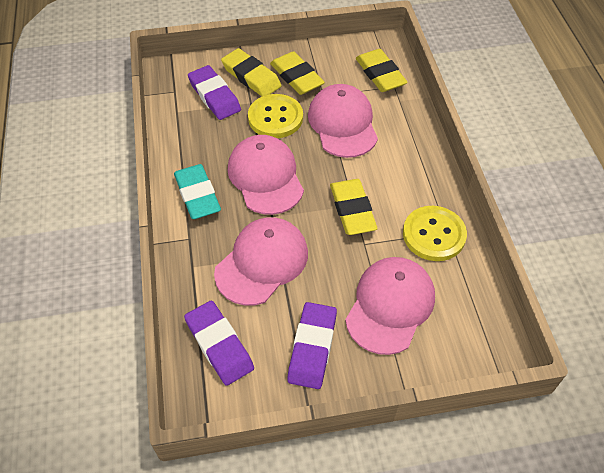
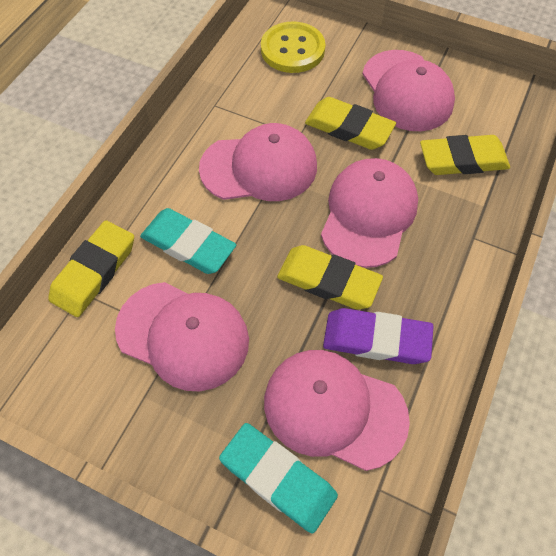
pink cap: 4 -> 5
purple eraser: 3 -> 1
turquoise eraser: 1 -> 2
yellow button: 2 -> 1

